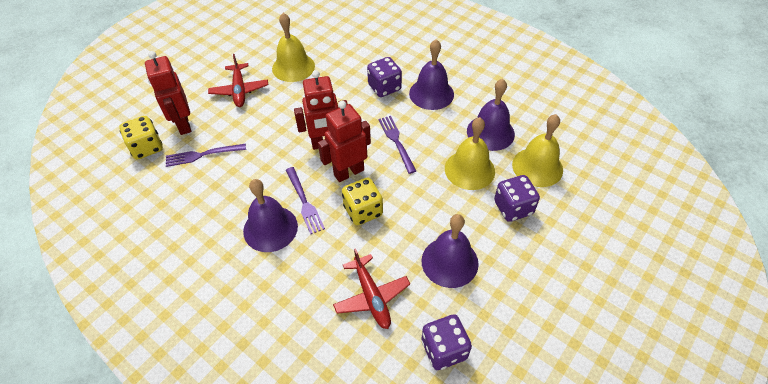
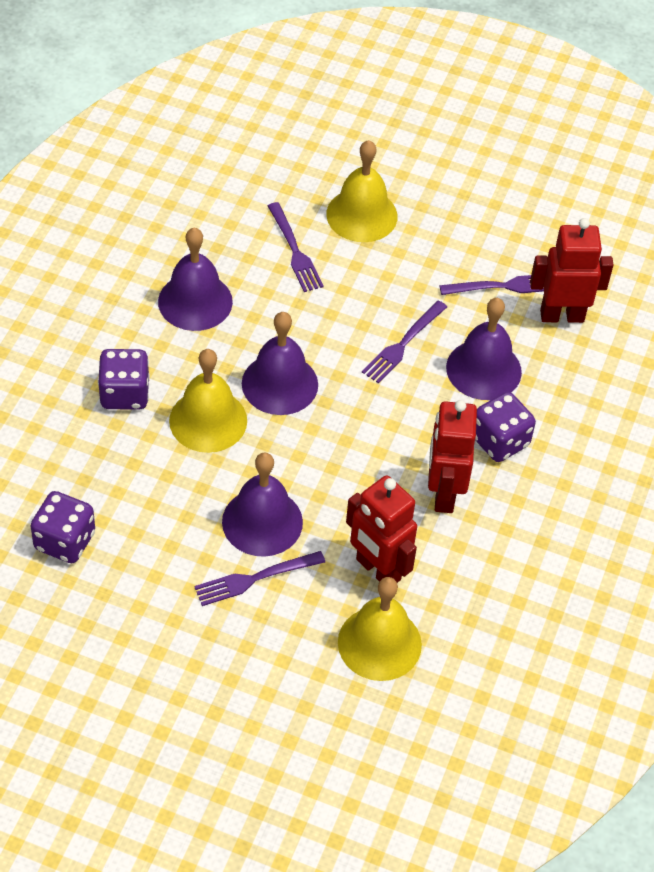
purple fork: 3 -> 4
red plane: 2 -> 0
yellow dice: 2 -> 0

